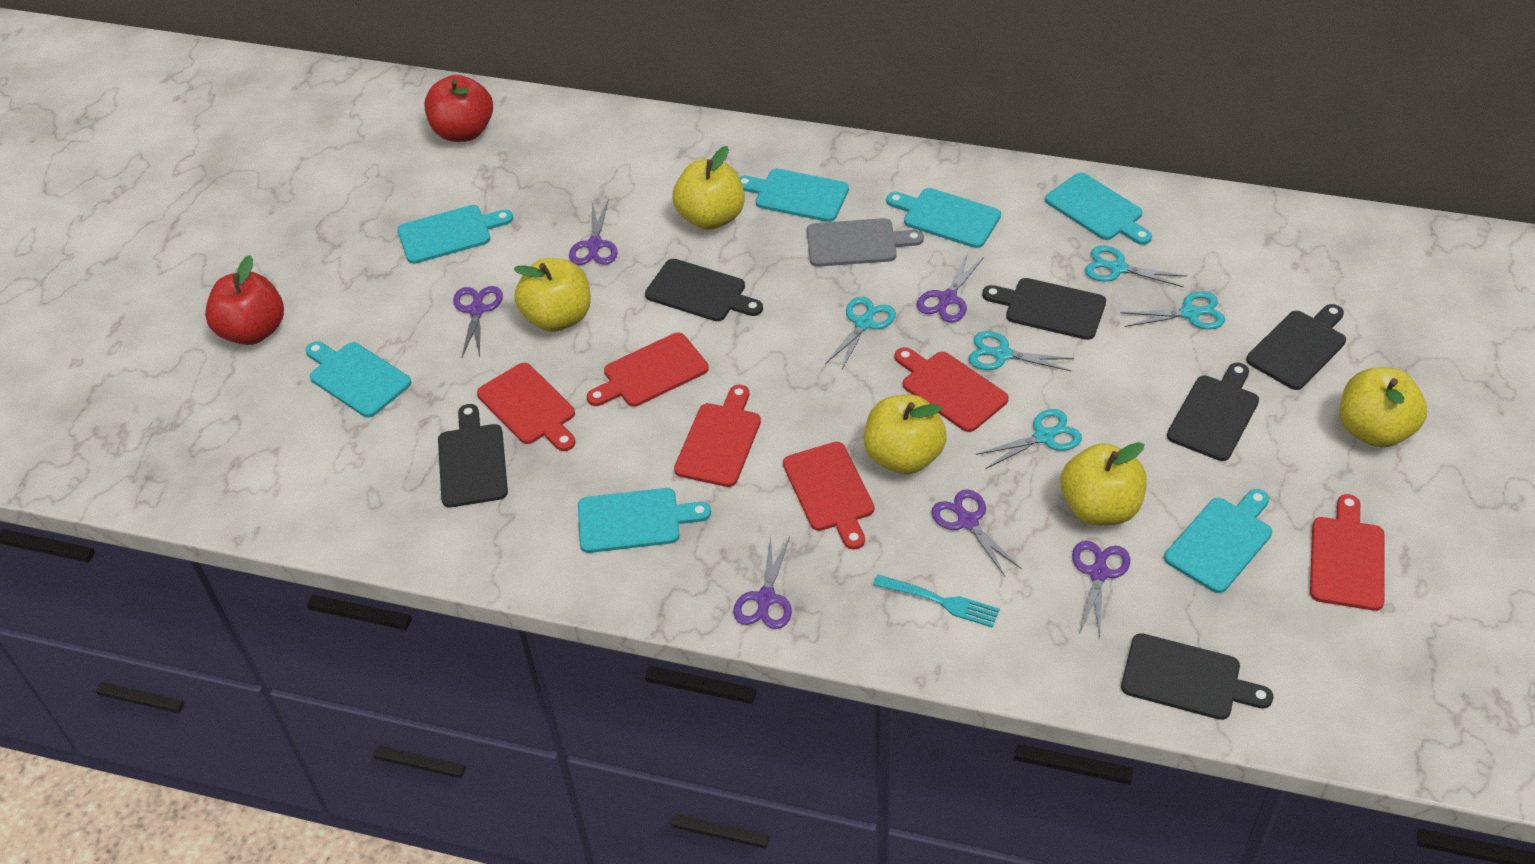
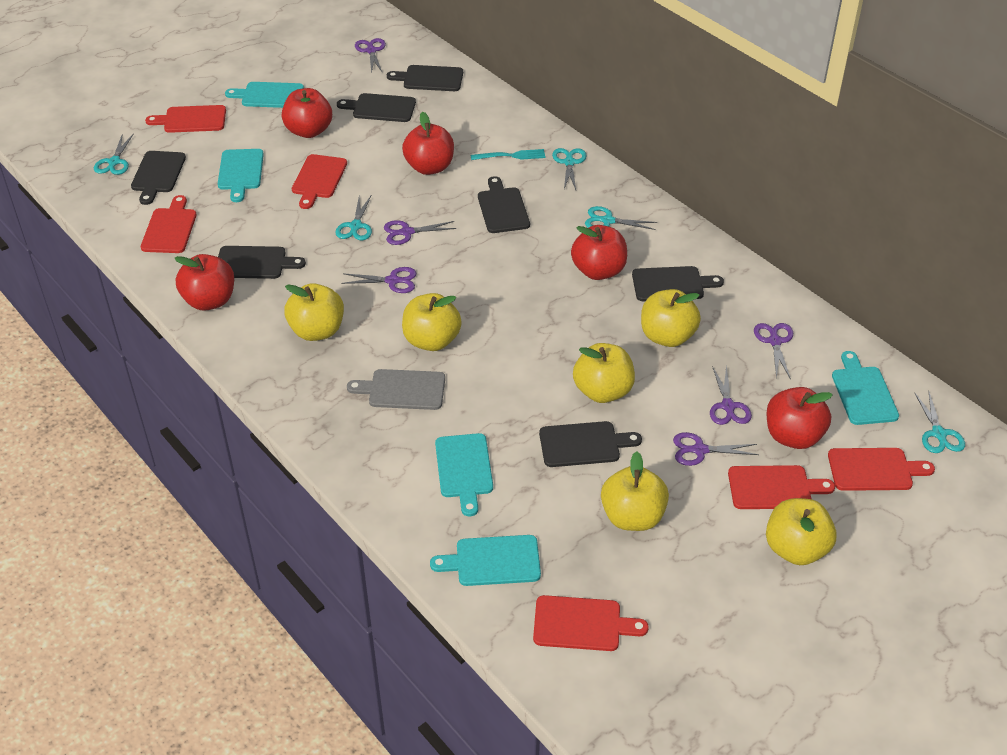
black cutting board: 6 -> 7
red apple: 2 -> 5
turquoise cutting board: 7 -> 5
yellow apple: 5 -> 6

